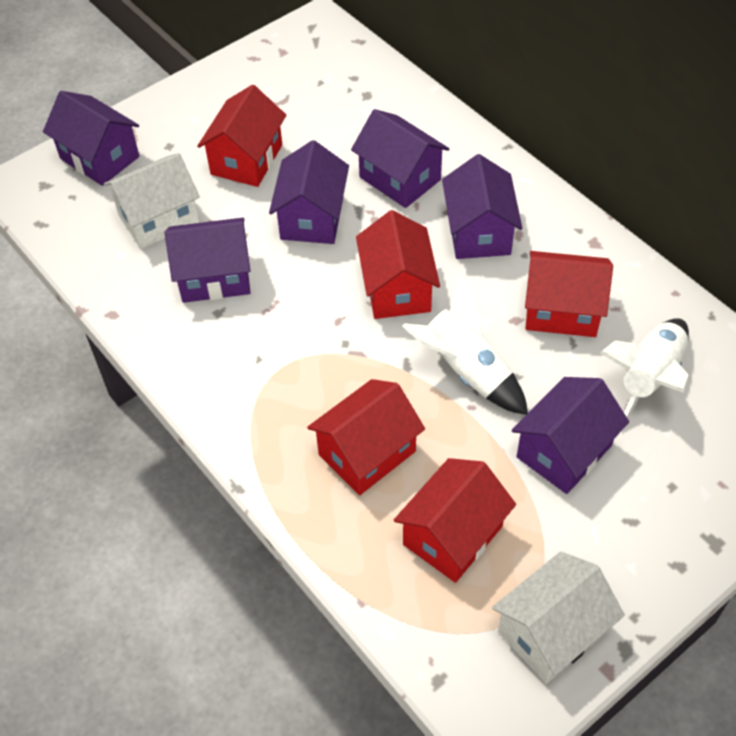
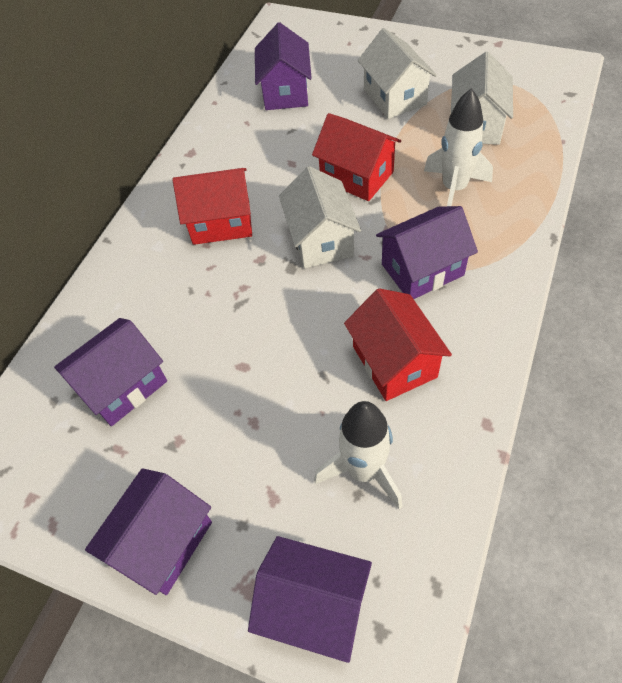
purple house: 6 -> 5
red house: 5 -> 3
white house: 2 -> 3

